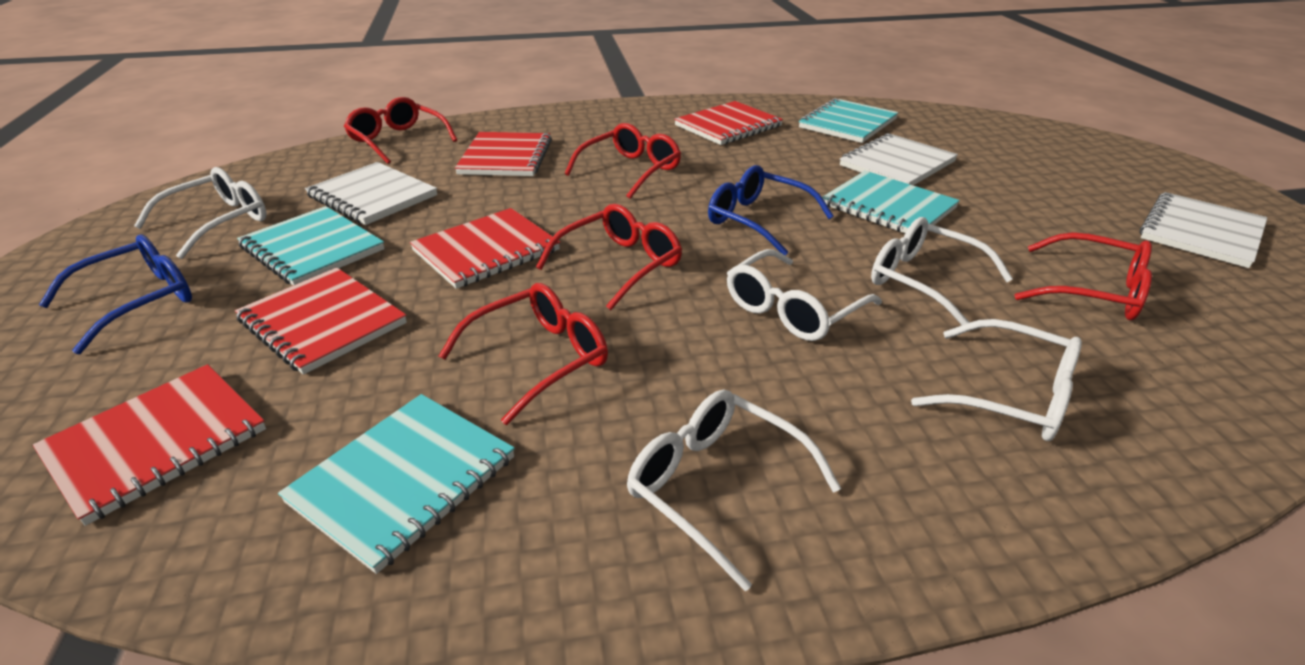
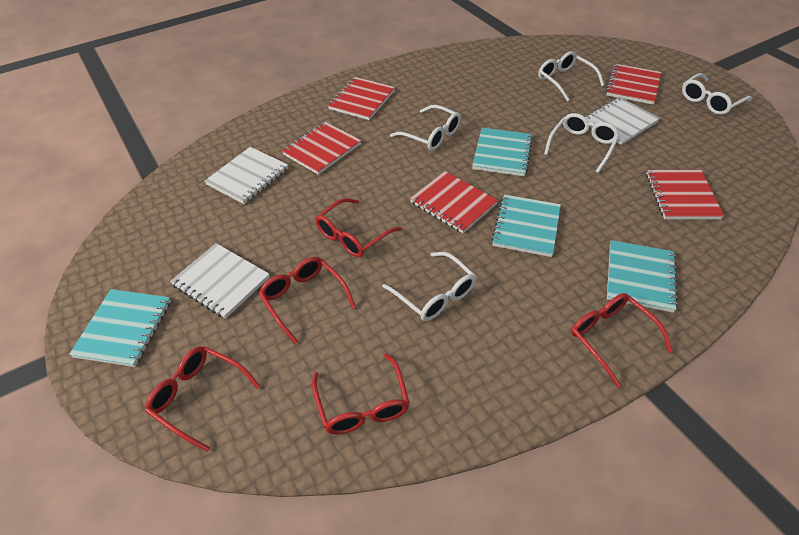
blue glasses: 2 -> 0

